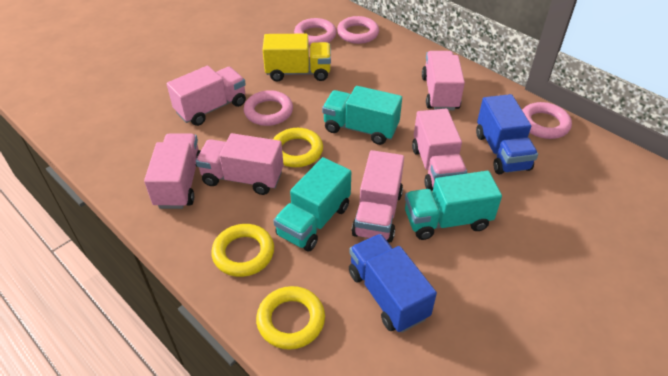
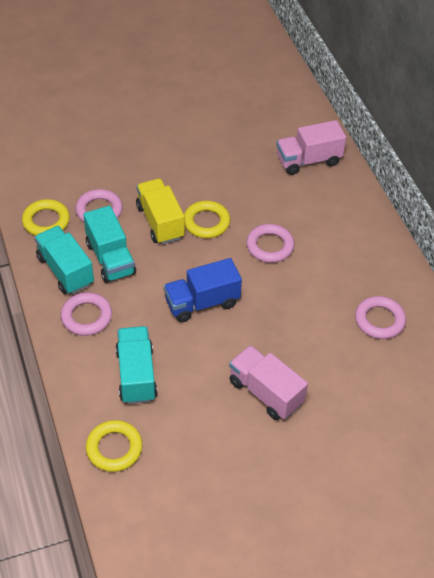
blue truck: 2 -> 1
pink truck: 6 -> 2

